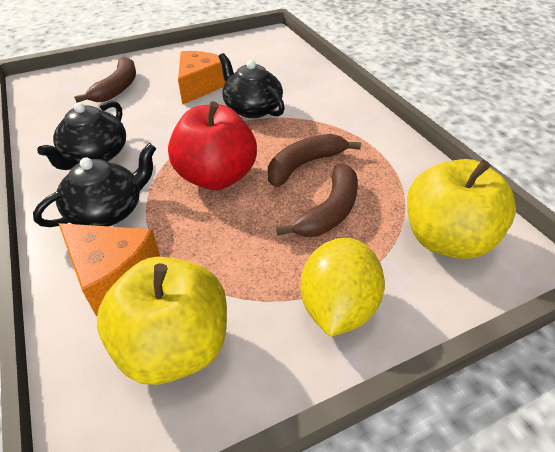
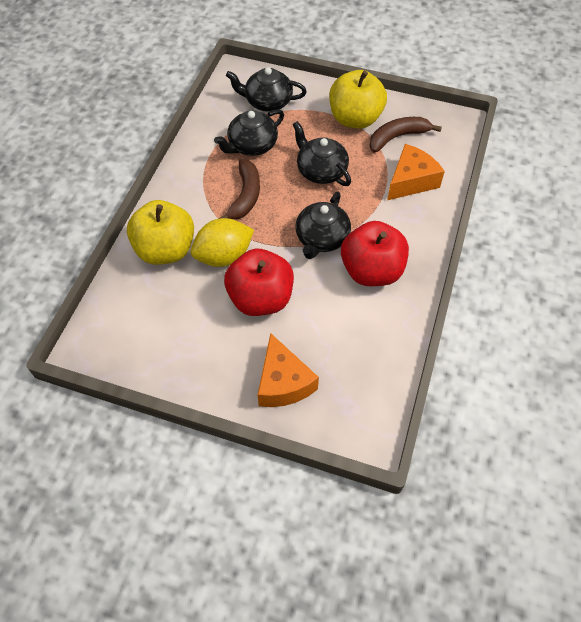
black teapot: 3 -> 4
brown banana: 3 -> 2
red apple: 1 -> 2

